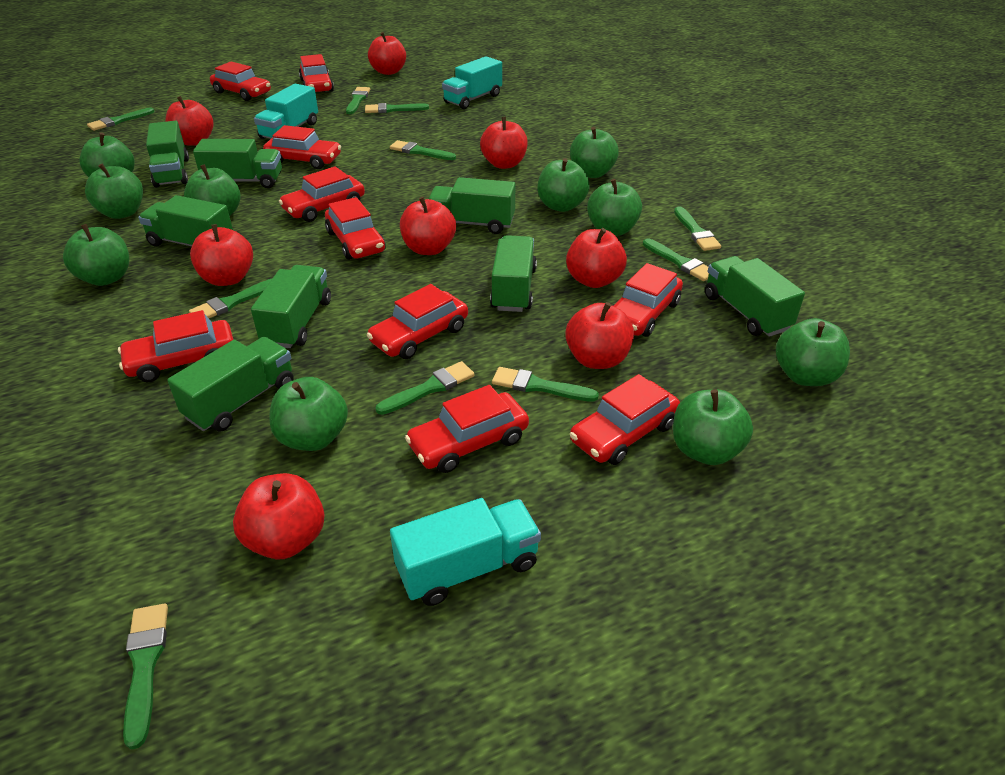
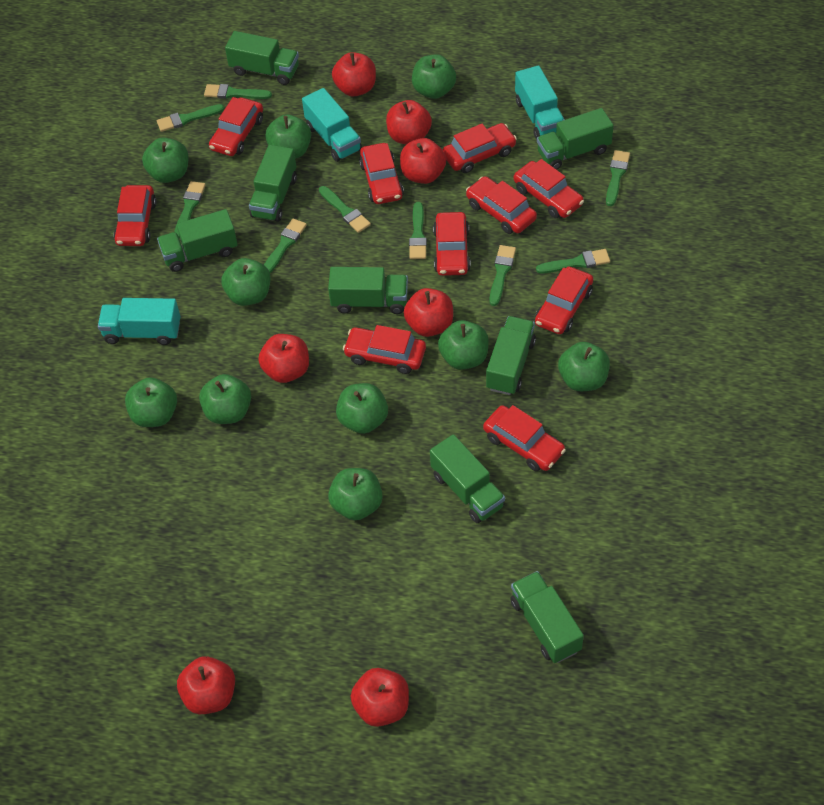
green brush: 10 -> 9
red apple: 8 -> 7

